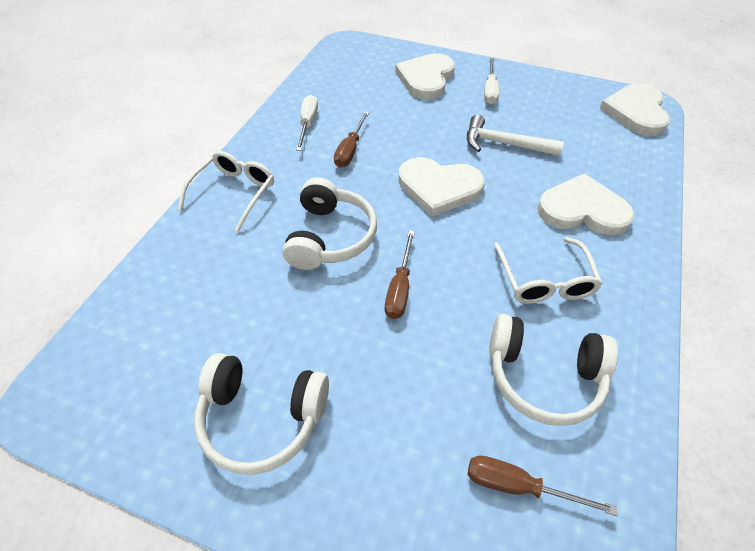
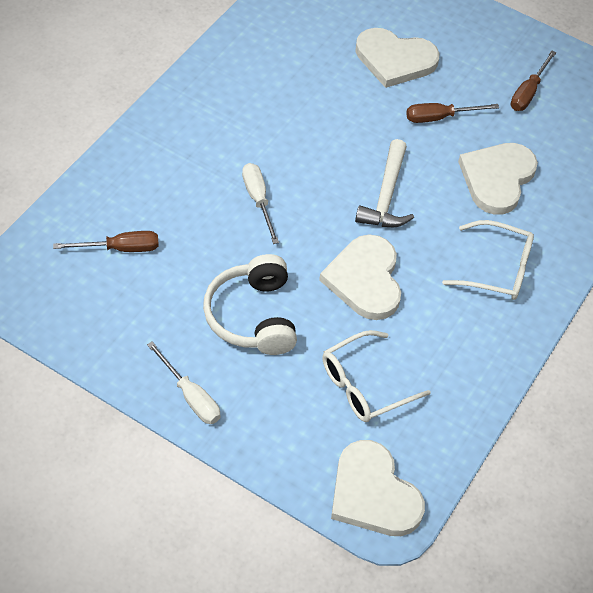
white headphones: 3 -> 1

